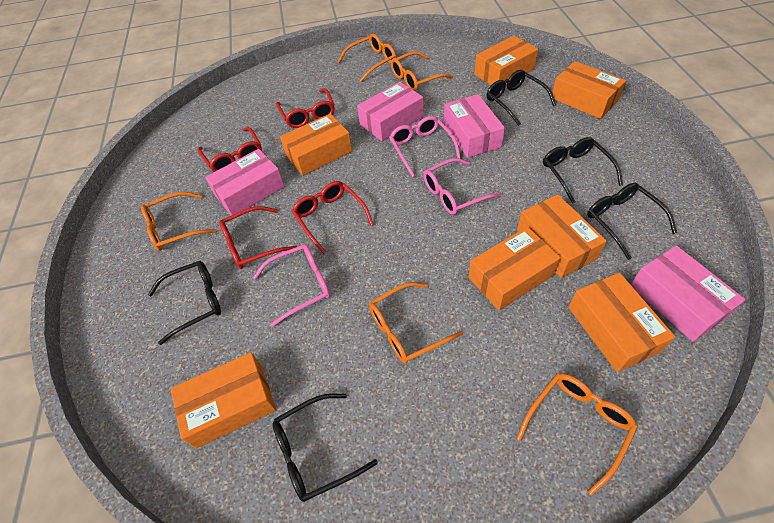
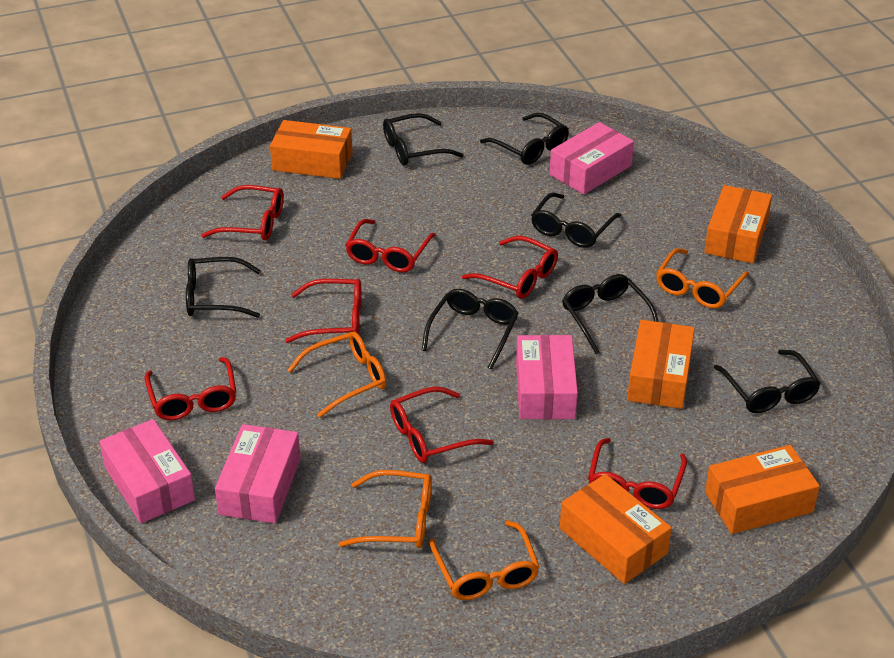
black glasses: 5 -> 7
orange box: 7 -> 5
orange glasses: 5 -> 4
pink glasses: 3 -> 0
red glasses: 4 -> 7

